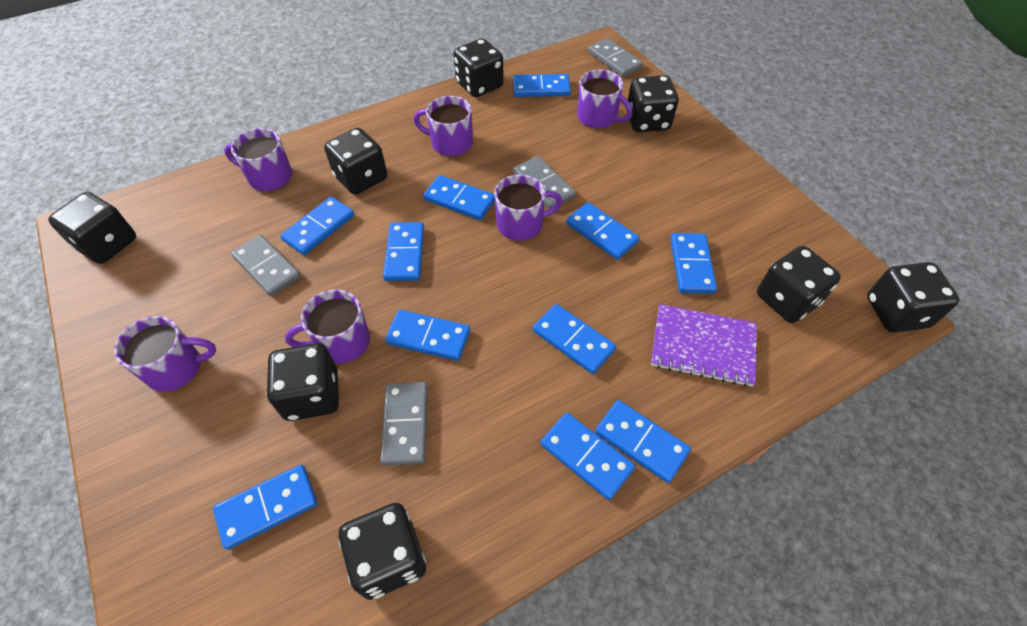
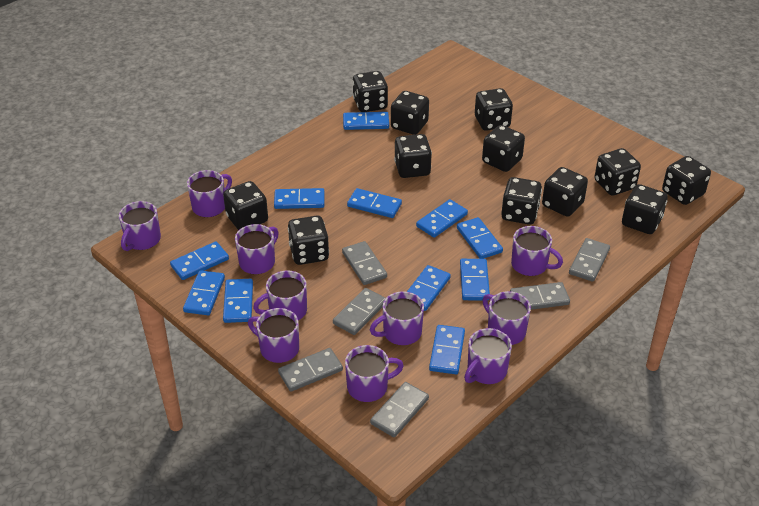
black dice: 8 -> 12
grey domino: 4 -> 6
purple mug: 6 -> 10
purple notebook: 1 -> 0

